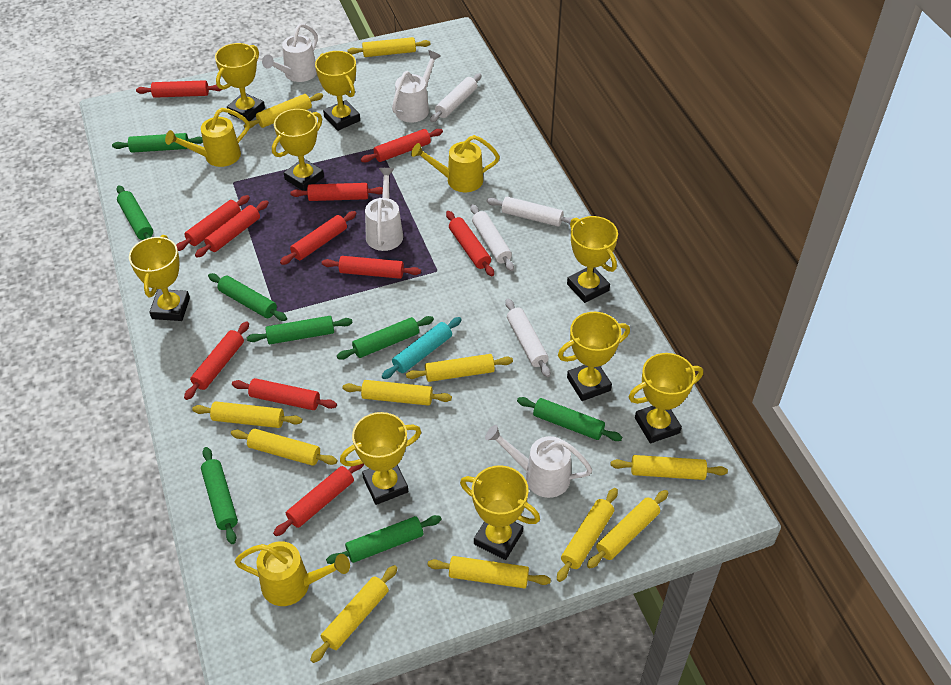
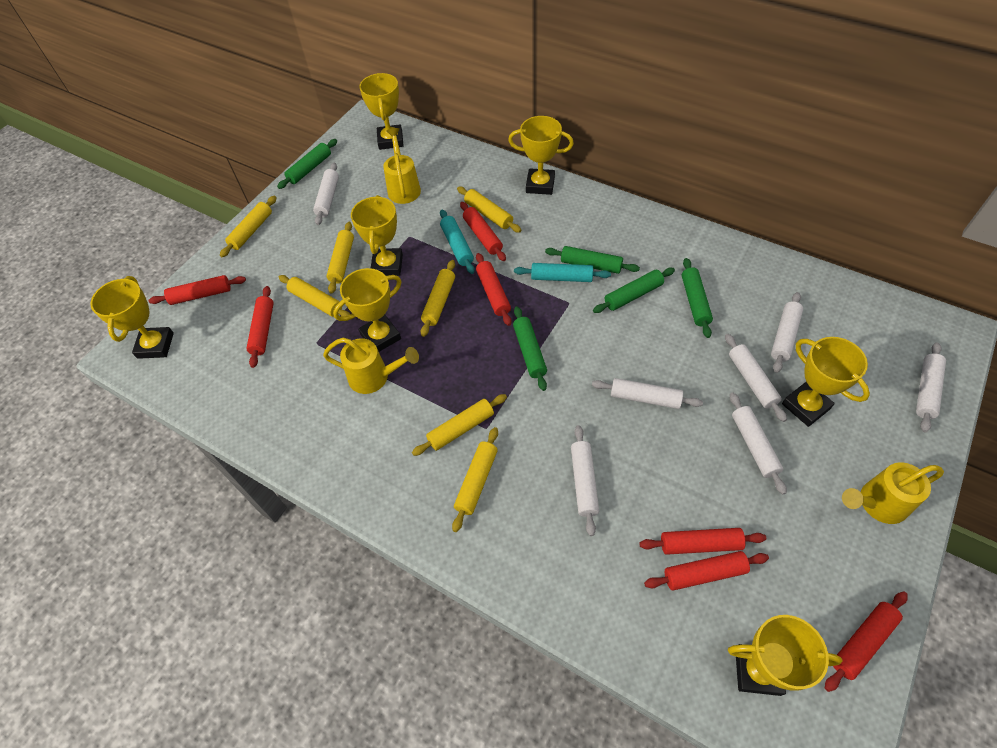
green rolling pin: 8 -> 5
red rolling pin: 11 -> 7
turquoise rolling pin: 1 -> 2
white rolling pin: 4 -> 7
white watering can: 4 -> 0
yellow rolling pin: 11 -> 7
yellow trophy: 9 -> 7

